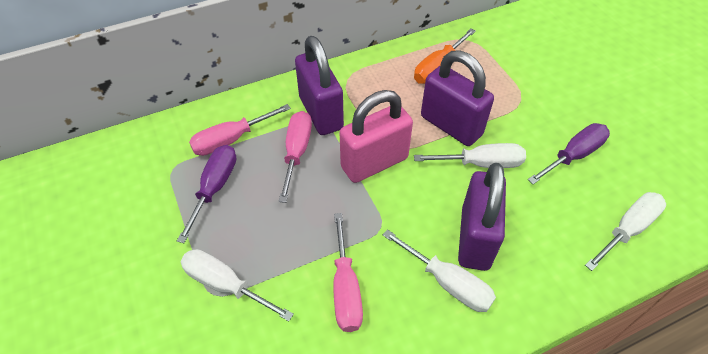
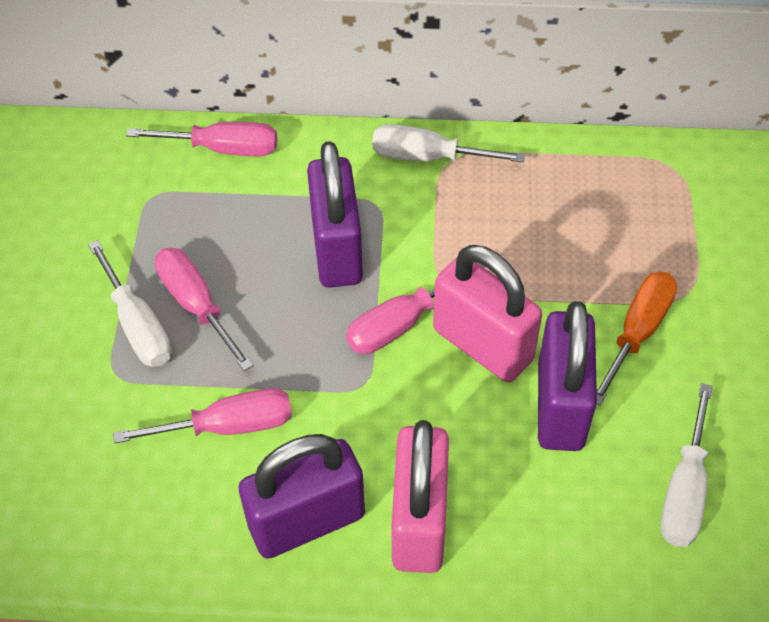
pink padlock: 1 -> 2
pink screwdriver: 3 -> 4
purple screwdriver: 2 -> 0
white screwdriver: 4 -> 3

